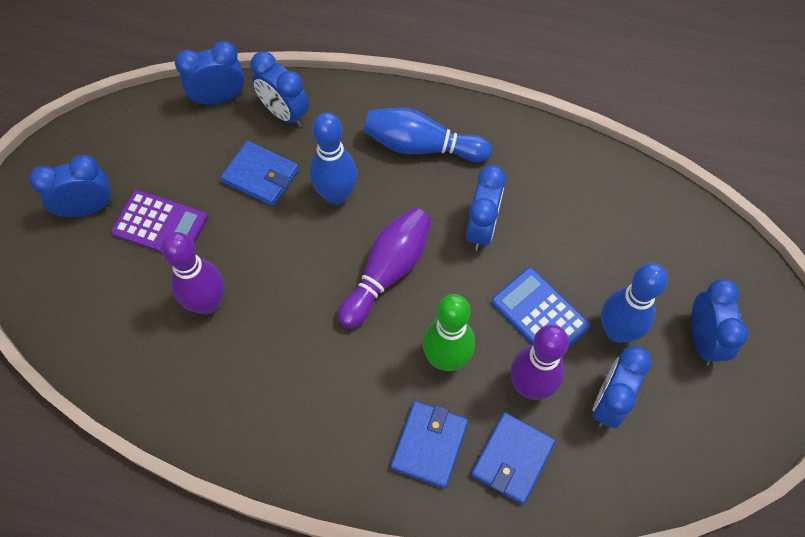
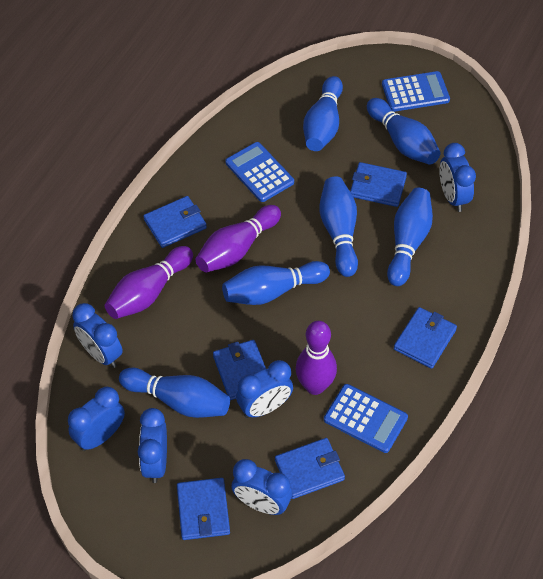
blue bowling pin: 3 -> 6
blue calculator: 1 -> 3
blue wallet: 3 -> 6
green bowling pin: 1 -> 0
purple calculator: 1 -> 0

